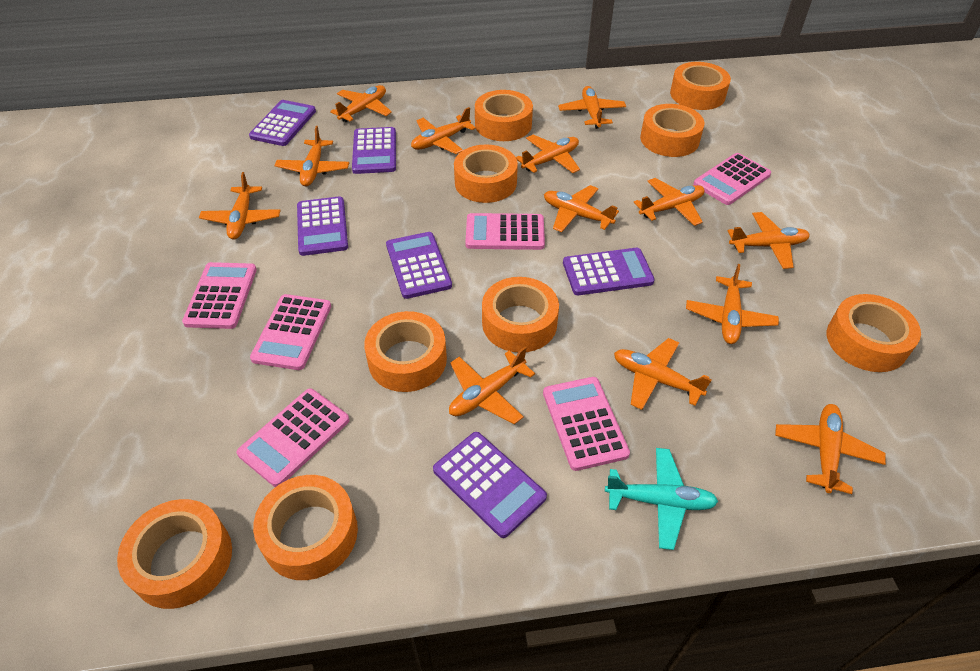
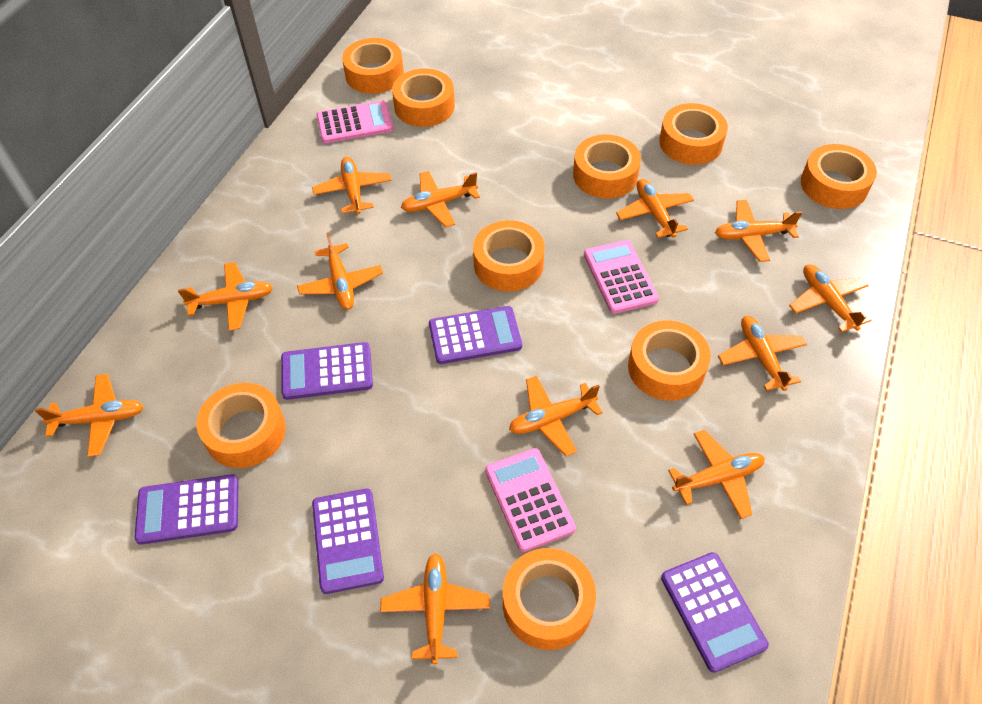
orange plane: 13 -> 12
pink calculator: 6 -> 3
purple calculator: 6 -> 5
turquoise plane: 1 -> 0

